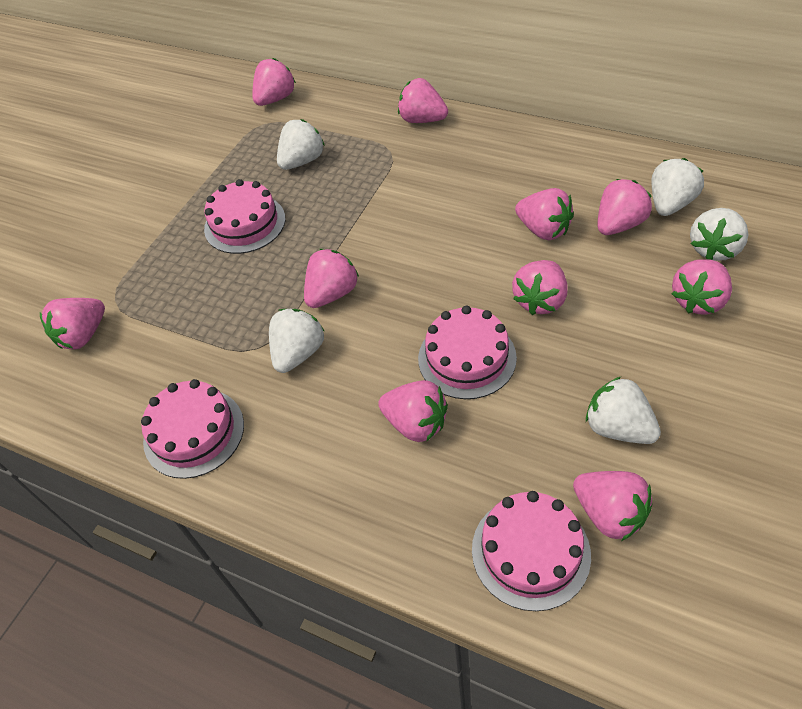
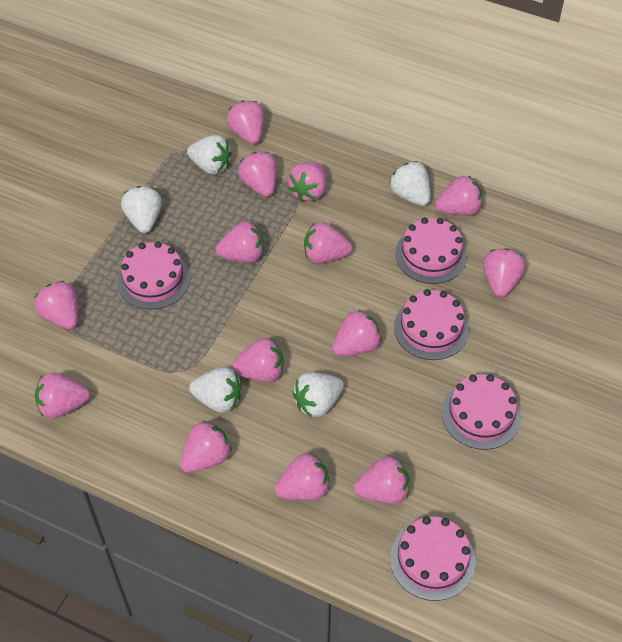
pink cake: 4 -> 5
pink strawberry: 10 -> 14

